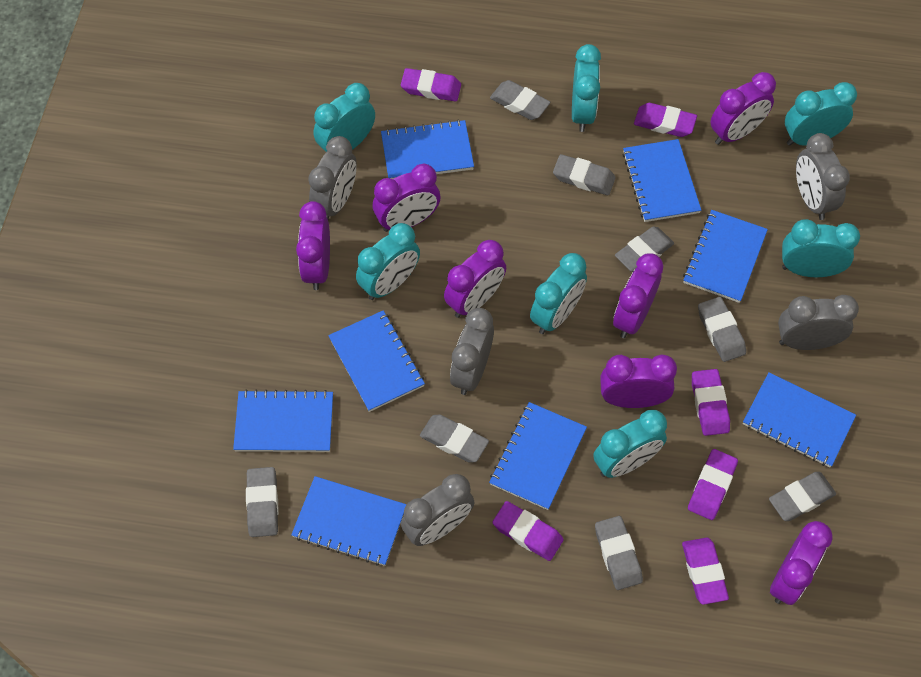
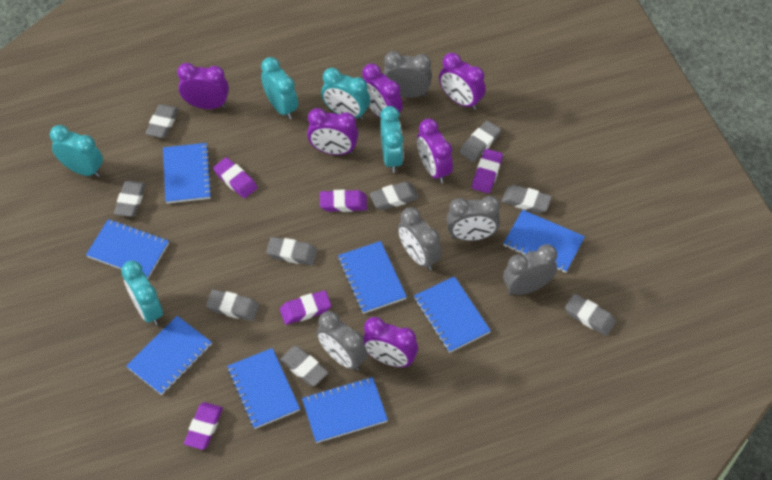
grey eraser: 8 -> 9
purple clock: 7 -> 6
purple eraser: 6 -> 5
turquoise clock: 7 -> 5

